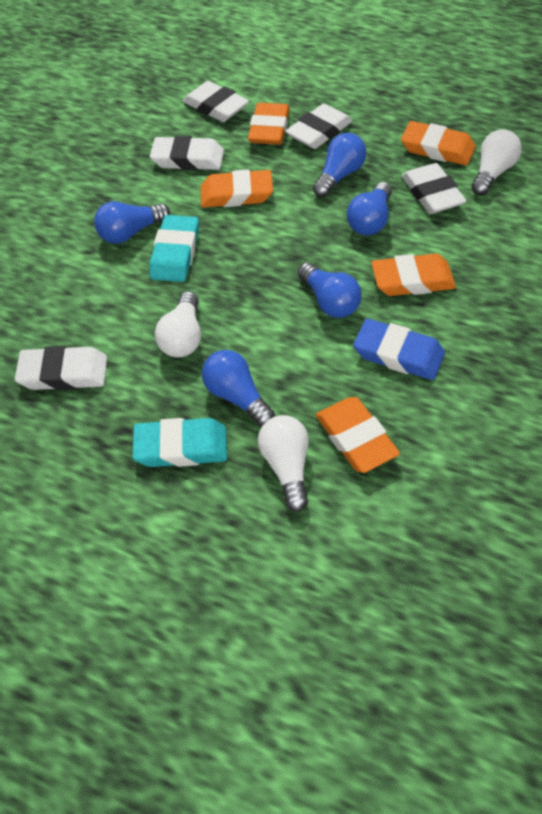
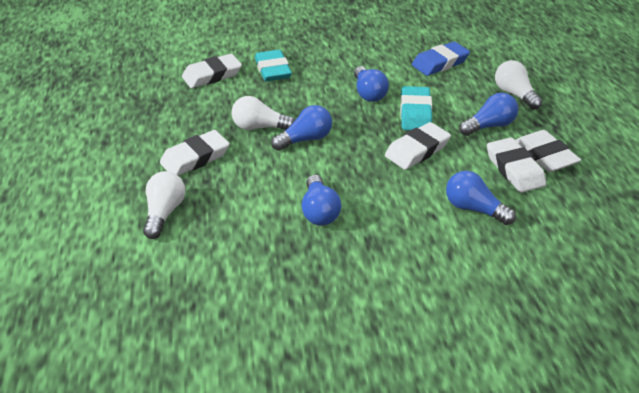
orange eraser: 5 -> 0

